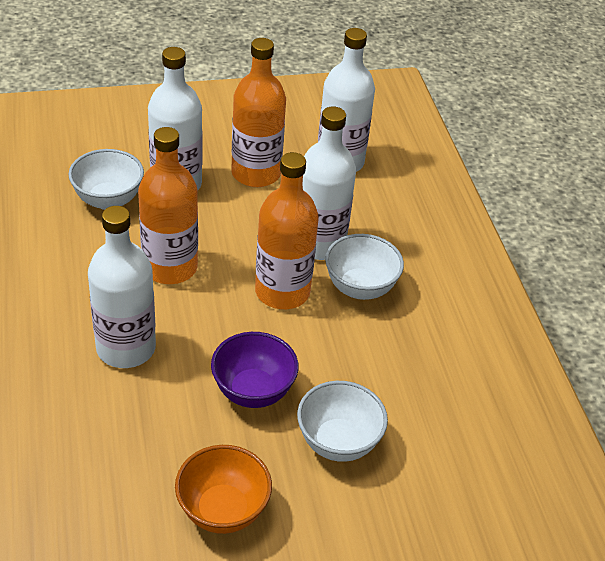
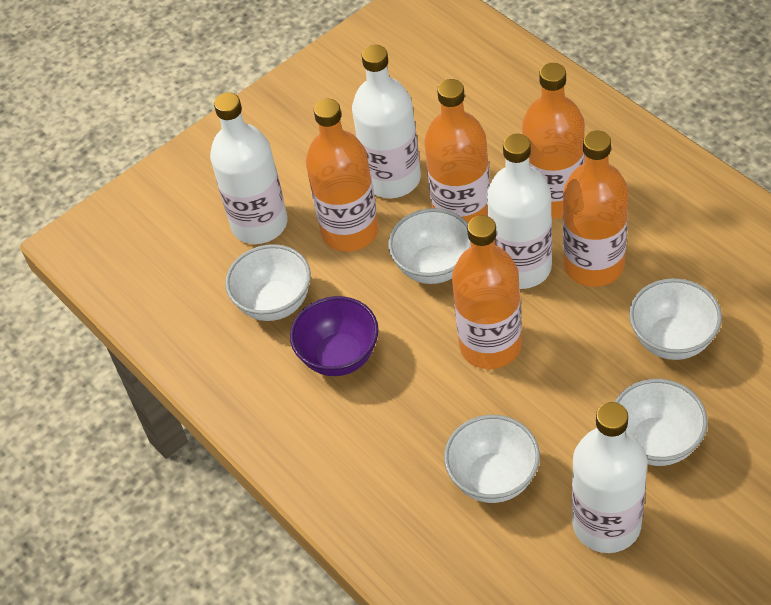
orange bottle: 3 -> 5
orange bowl: 1 -> 0
white bowl: 3 -> 5

